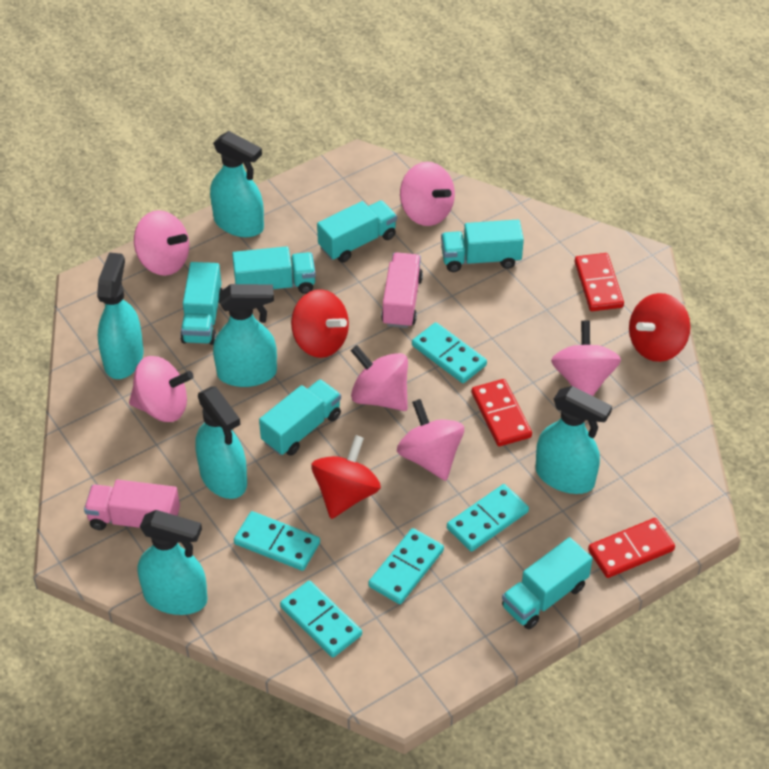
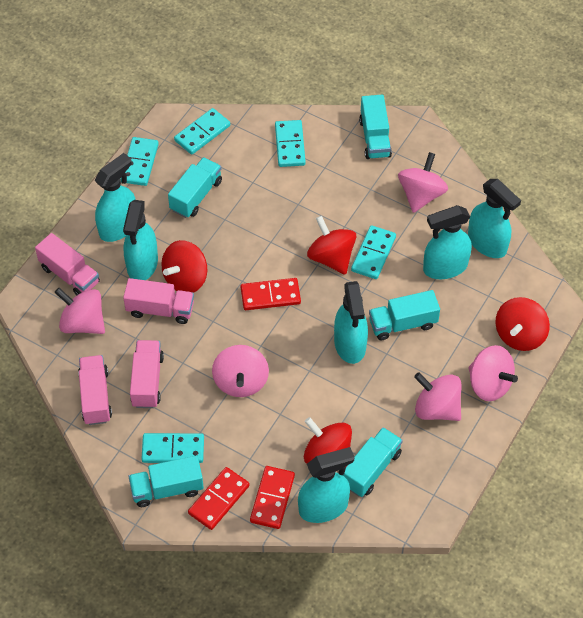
pink spinning top: 6 -> 5
pink truck: 2 -> 4
red spinning top: 3 -> 4
turquoise truck: 6 -> 5

